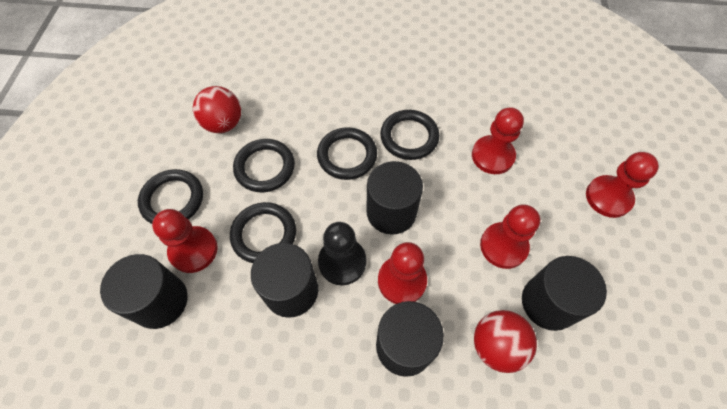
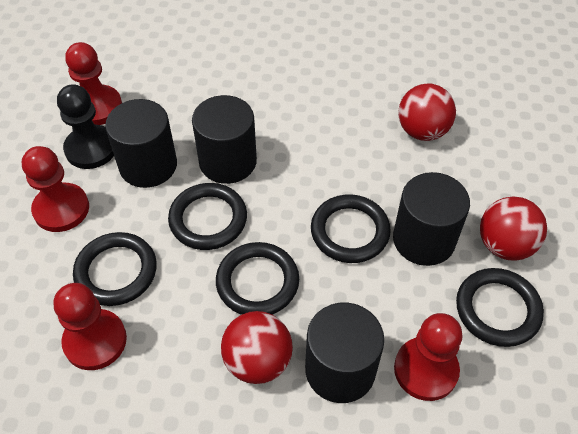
black cylinder: 5 -> 4
red ball: 2 -> 3
red pawn: 5 -> 4

